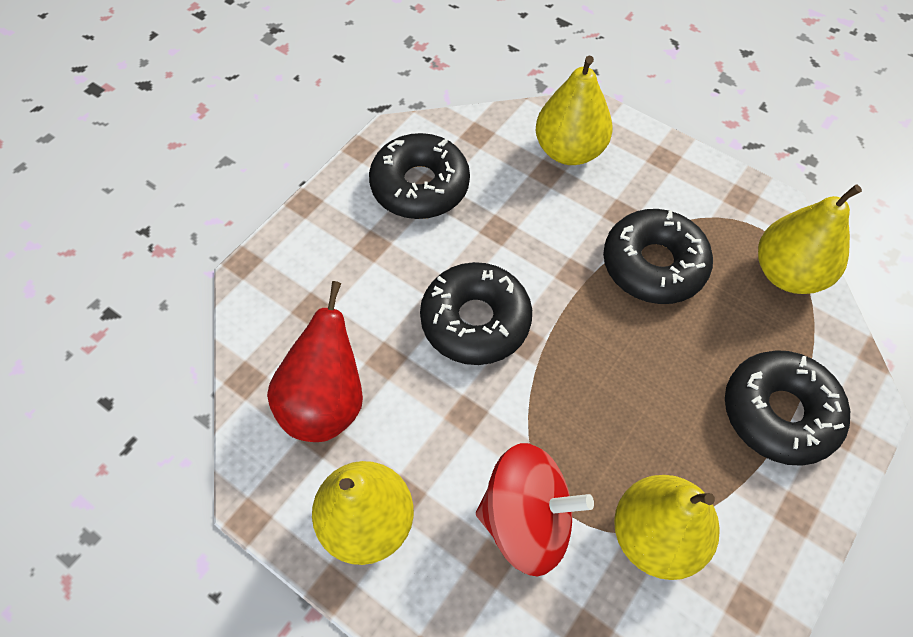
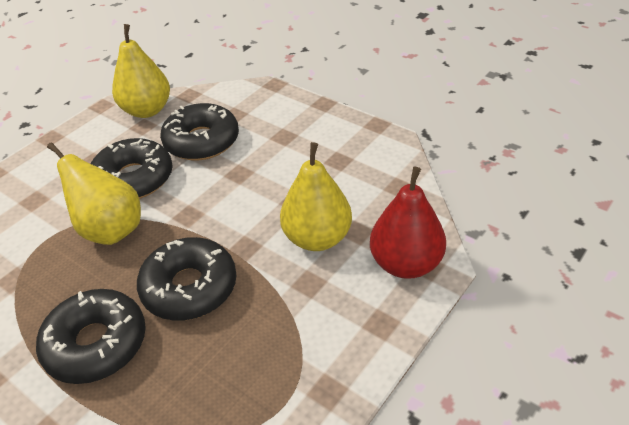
red spinning top: 1 -> 0
yellow pear: 4 -> 3

